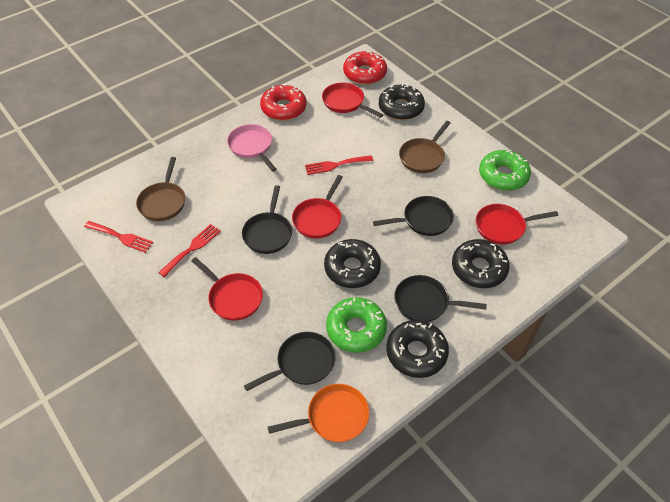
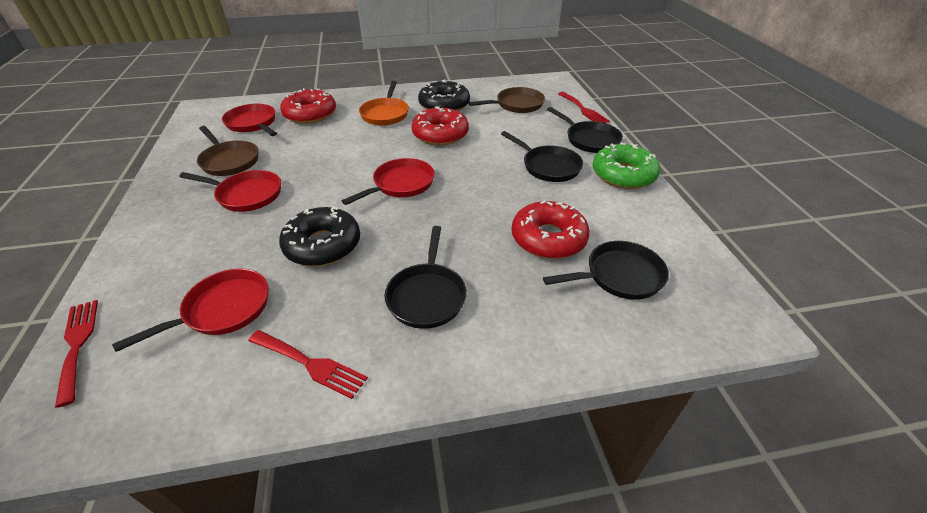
black donut: 4 -> 2
green donut: 2 -> 1
pink pan: 1 -> 0
red donut: 2 -> 3

